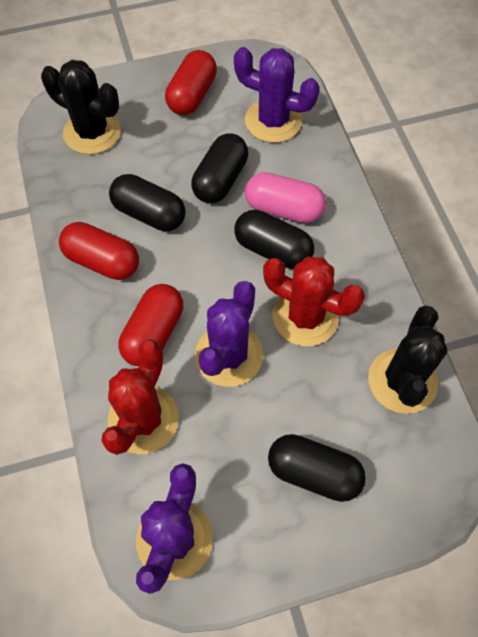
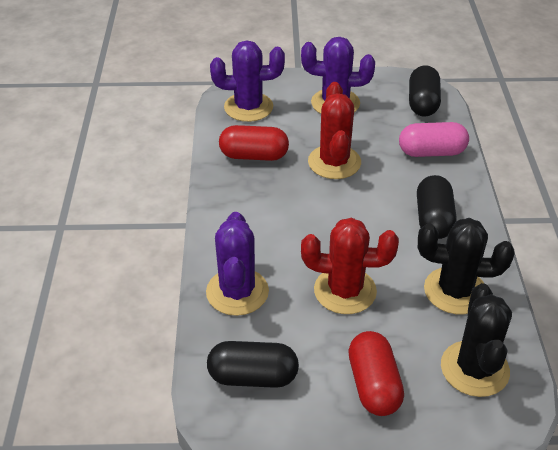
black capsule: 4 -> 3
red capsule: 3 -> 2

